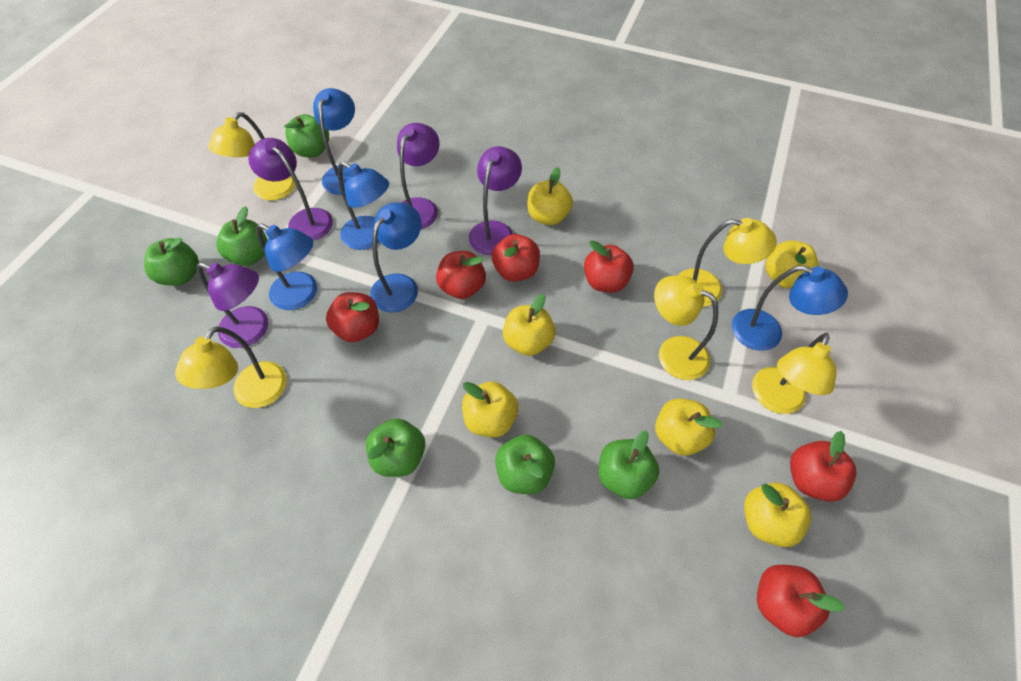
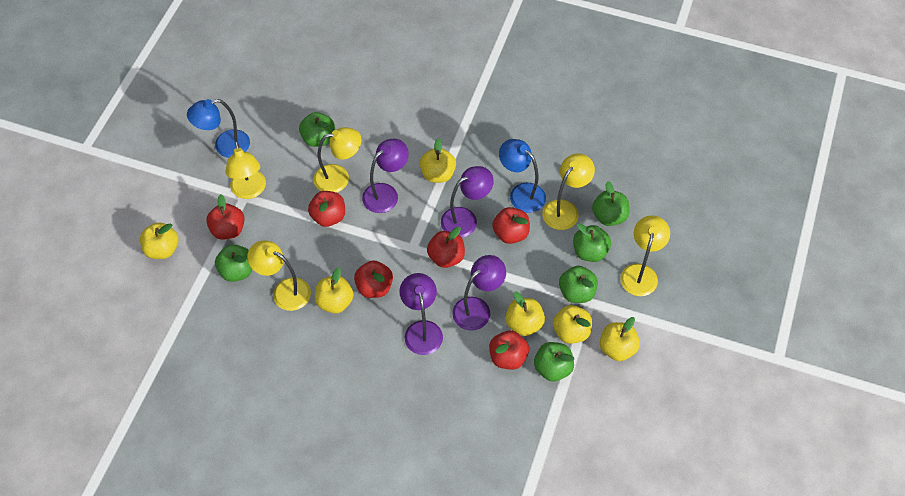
blue lamp: 5 -> 2

